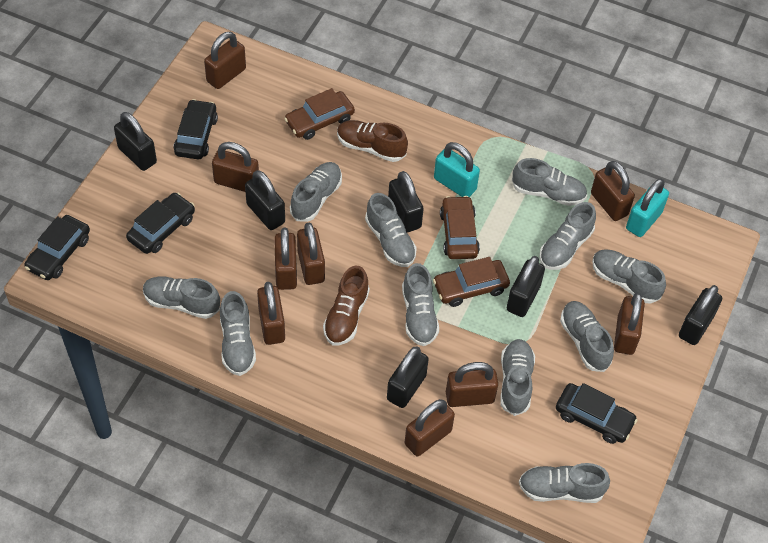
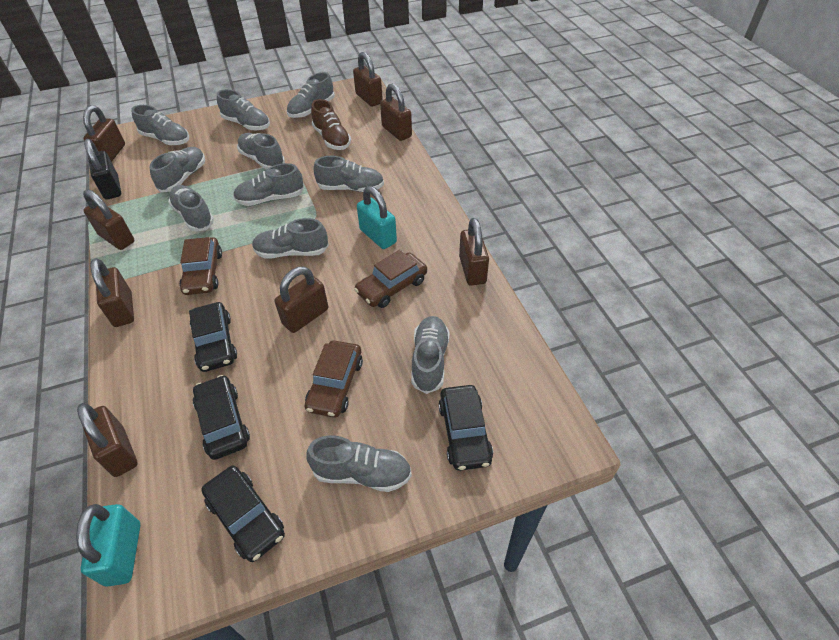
black padlock: 6 -> 1
brown padlock: 9 -> 8
brown shoe: 2 -> 1

